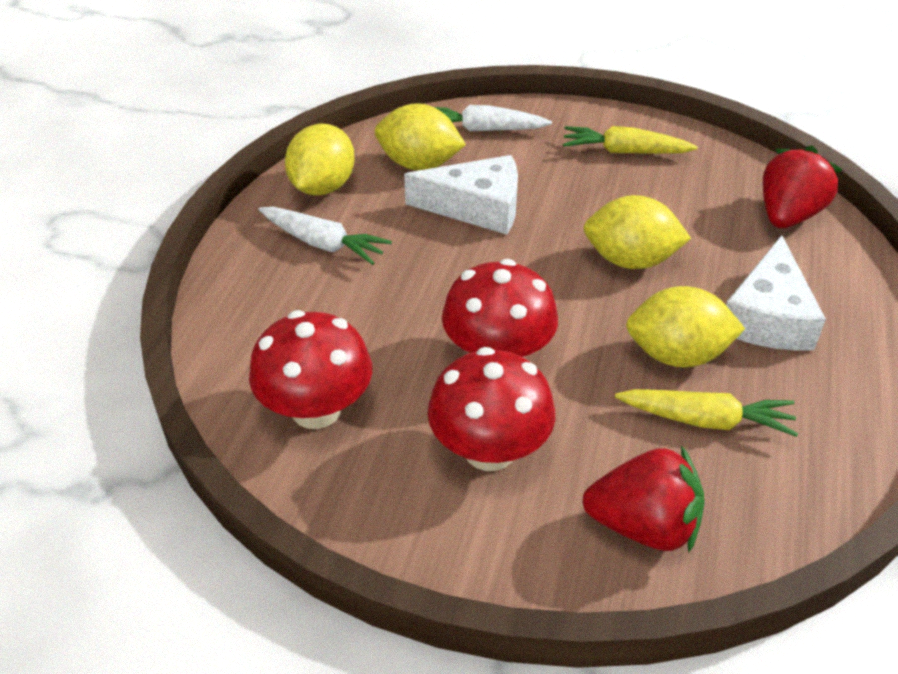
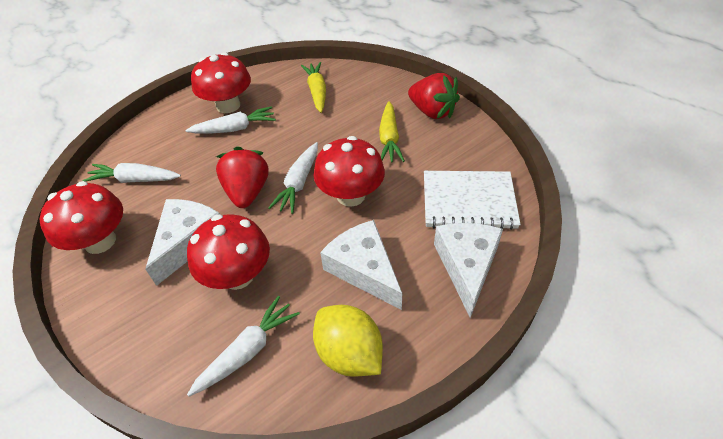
red mushroom: 3 -> 4
white carrot: 2 -> 4
white cheese: 2 -> 3
white notebook: 0 -> 1
yellow lemon: 4 -> 1

